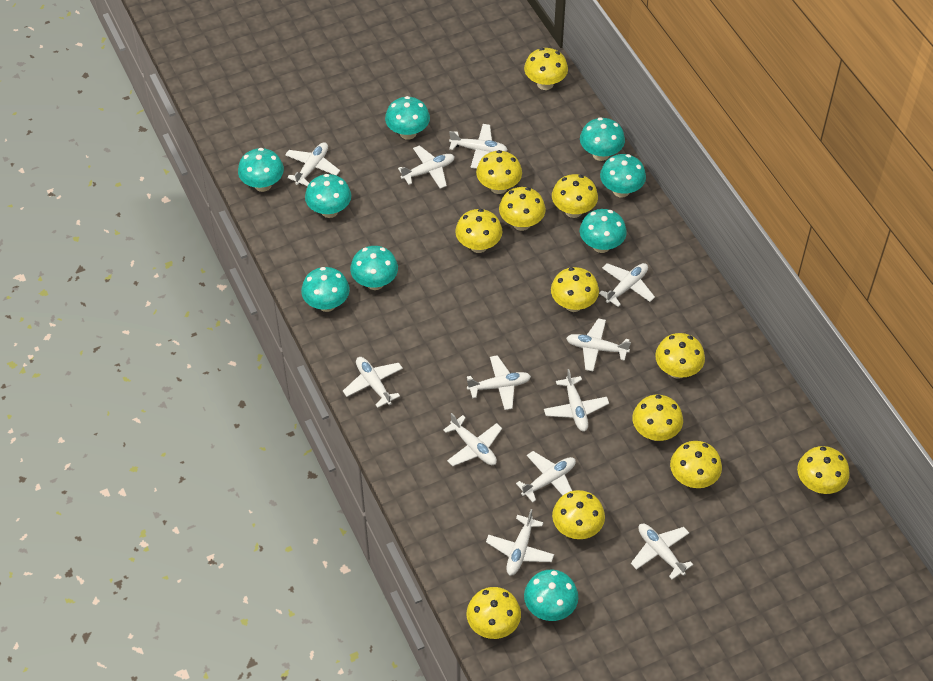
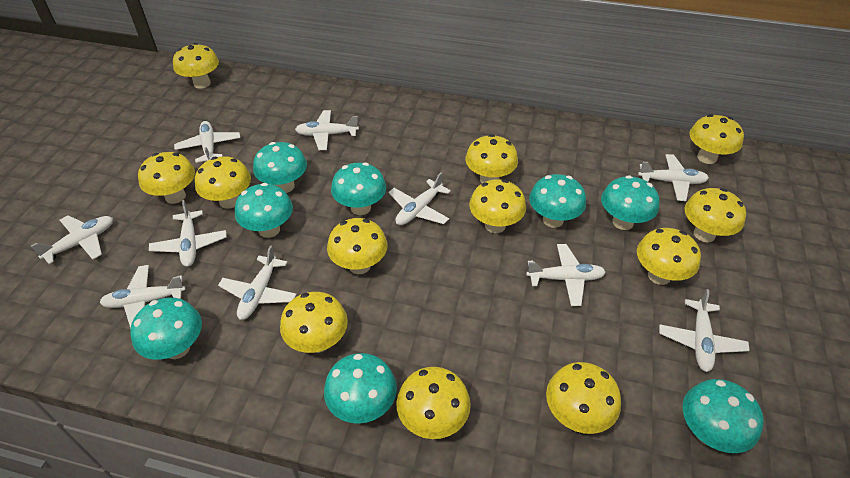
turquoise mushroom: 9 -> 8
white plane: 12 -> 10

